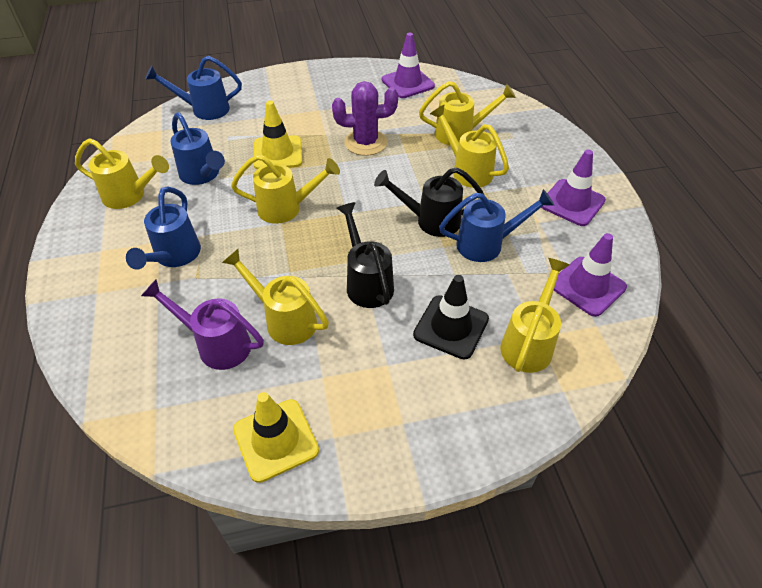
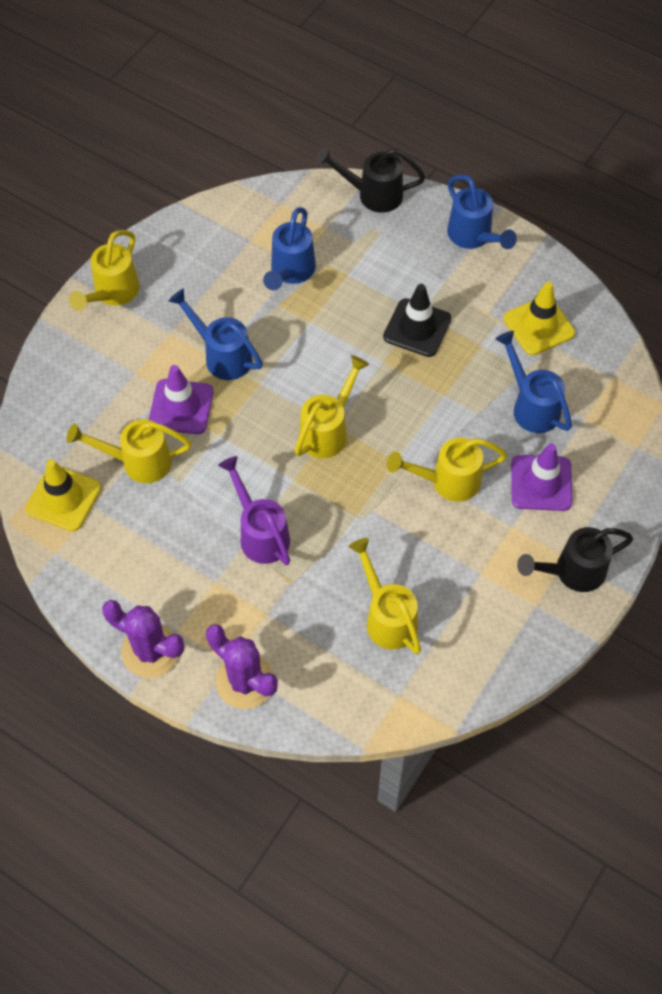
purple cactus: 1 -> 2
purple traffic cone: 3 -> 2
yellow watering can: 6 -> 5

